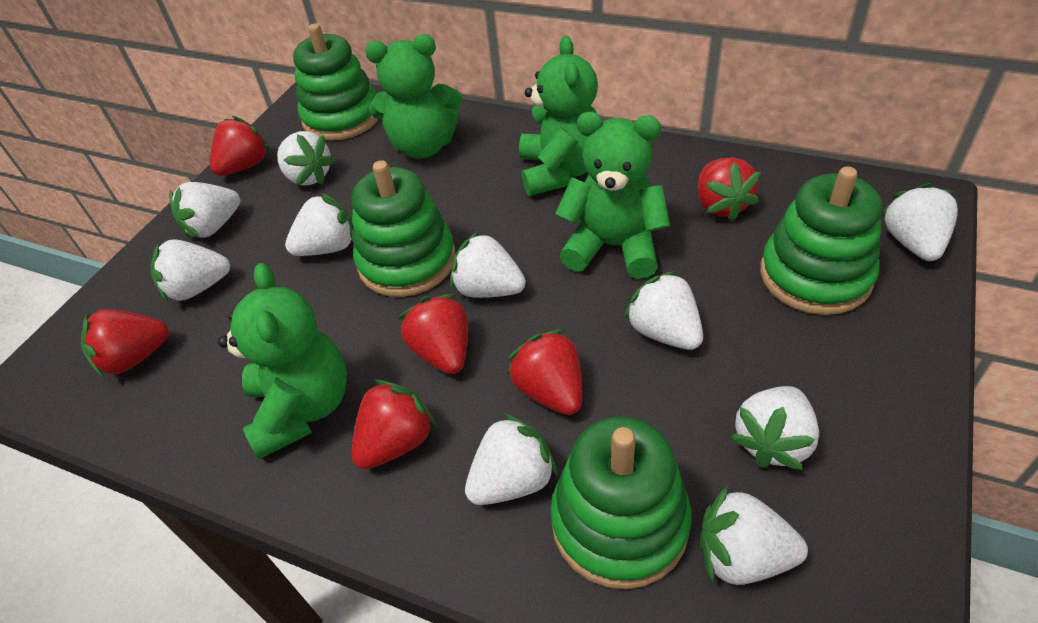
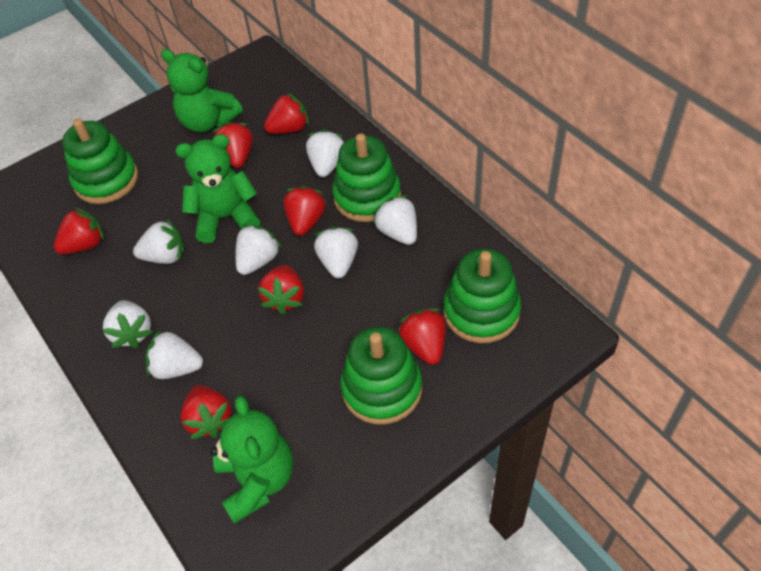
green teddy bear: 4 -> 3
red strawberry: 6 -> 7
white strawberry: 10 -> 7

